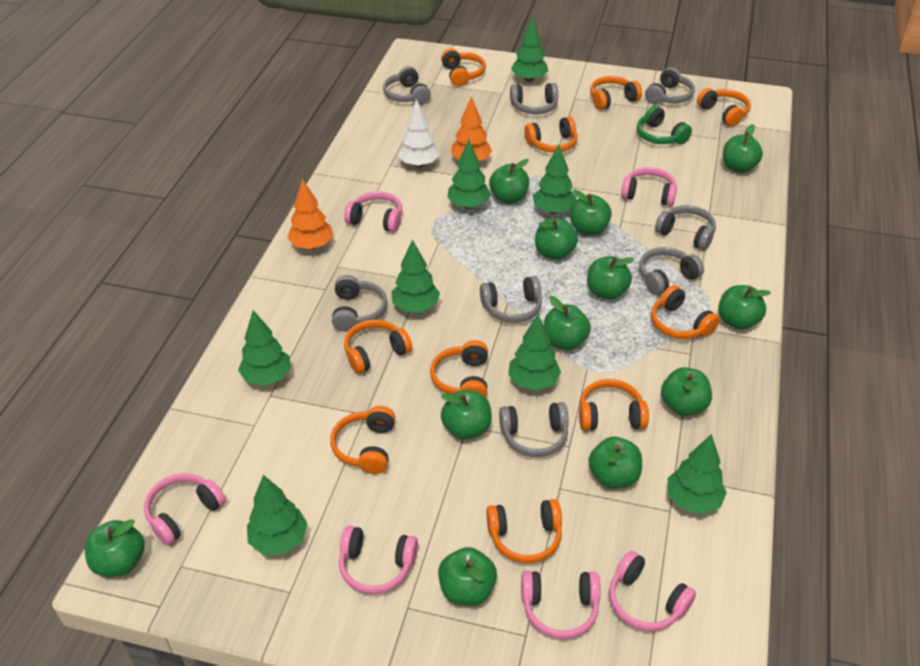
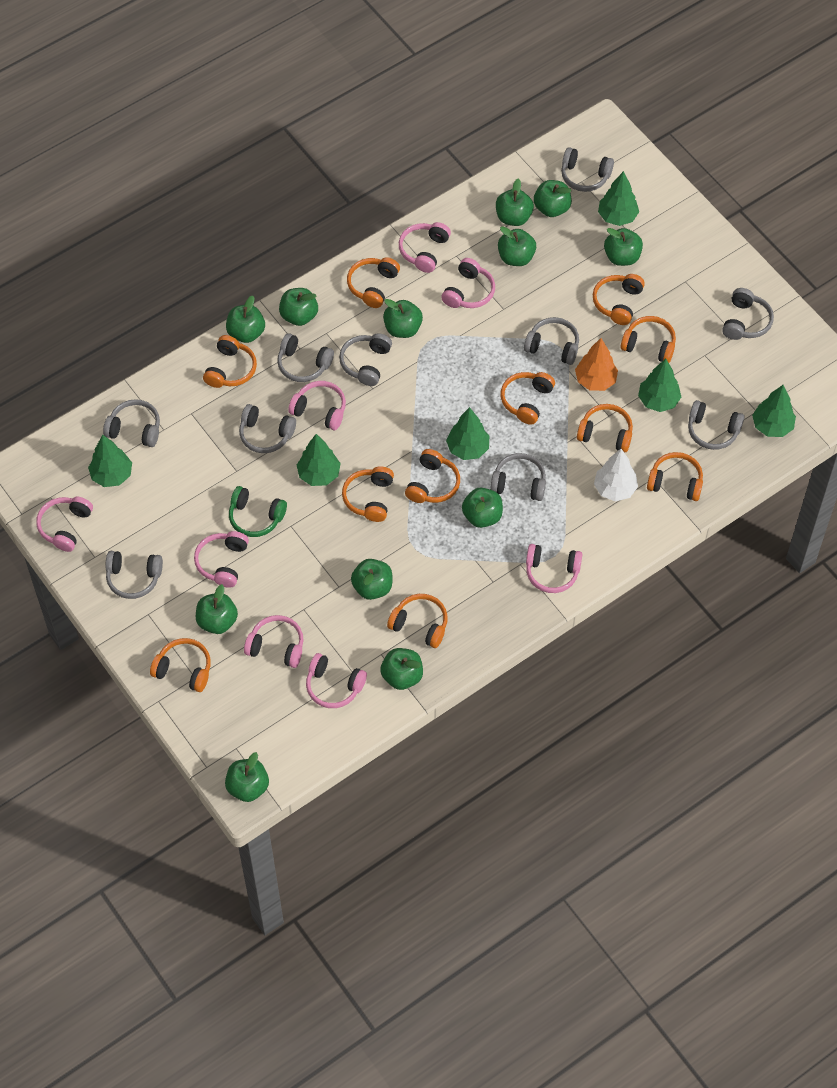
green tree: 8 -> 6
grey headphones: 8 -> 10
orange headphones: 10 -> 11
orange tree: 2 -> 1
pink headphones: 6 -> 8

